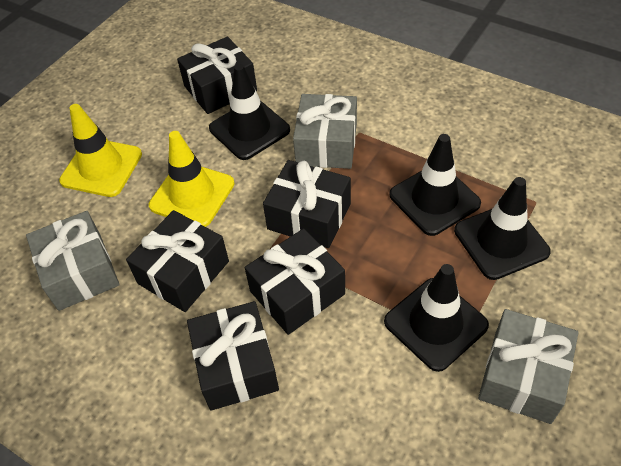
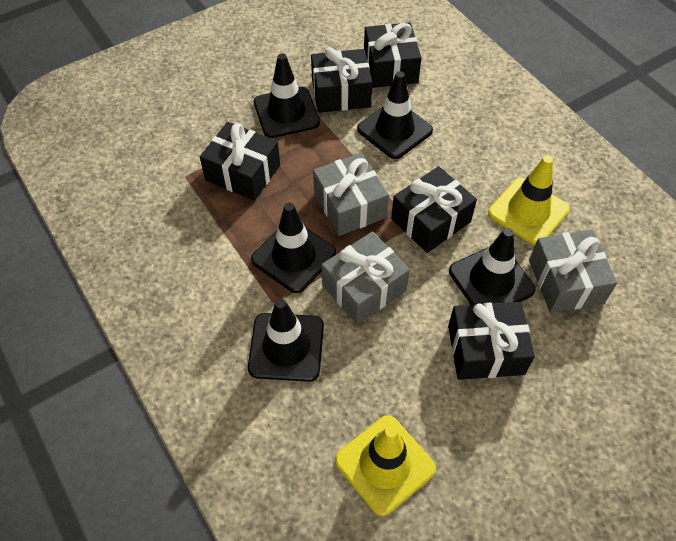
black traffic cone: 4 -> 5

